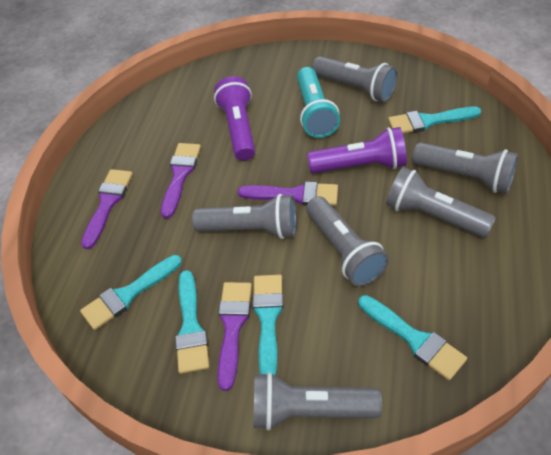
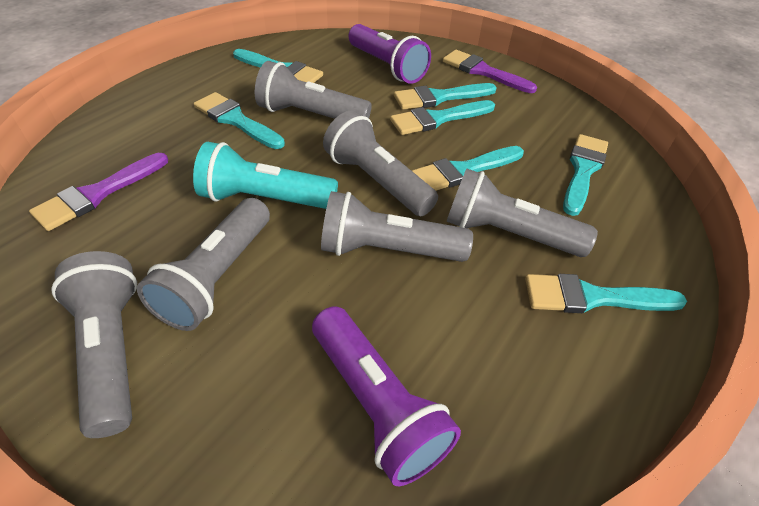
purple brush: 4 -> 2
turquoise brush: 5 -> 7

